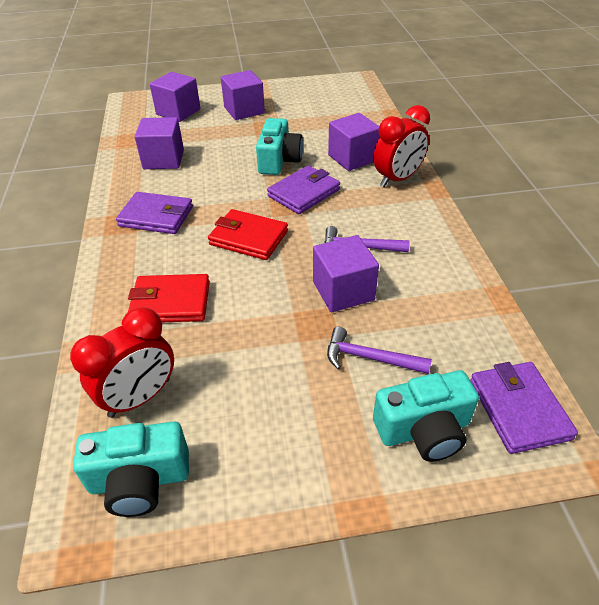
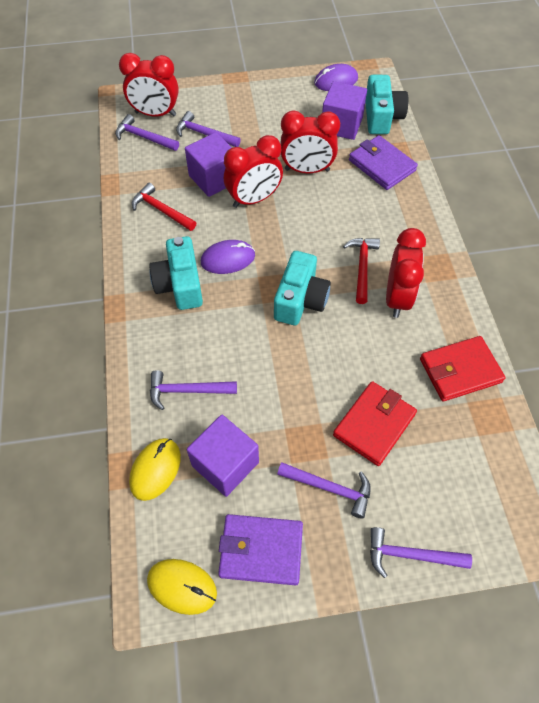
purple cube: 5 -> 3
purple hammer: 2 -> 5
purple mouse: 0 -> 2
purple wallet: 3 -> 2
red clock: 2 -> 4
red hammer: 0 -> 2
yellow mouse: 0 -> 2

